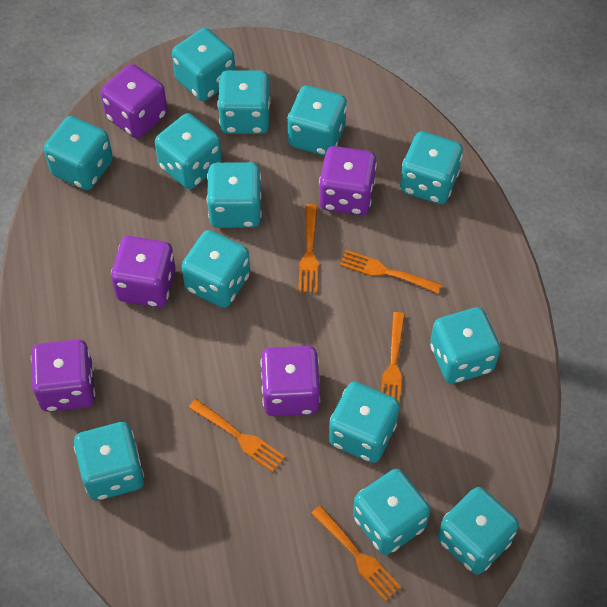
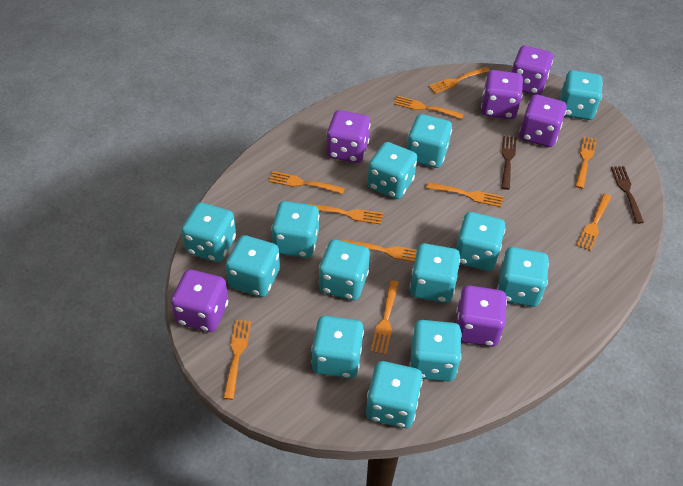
brown fork: 0 -> 2
orange fork: 5 -> 10
purple dice: 5 -> 6

